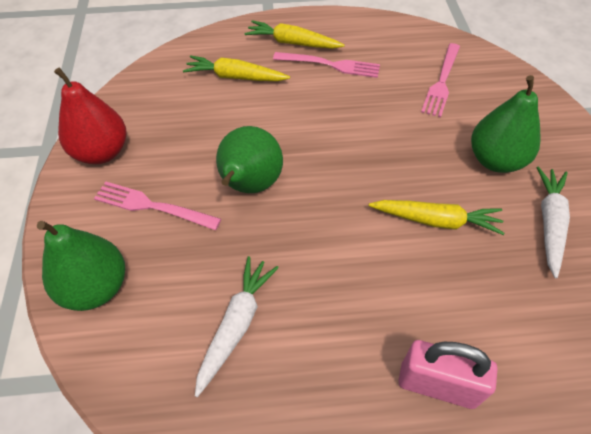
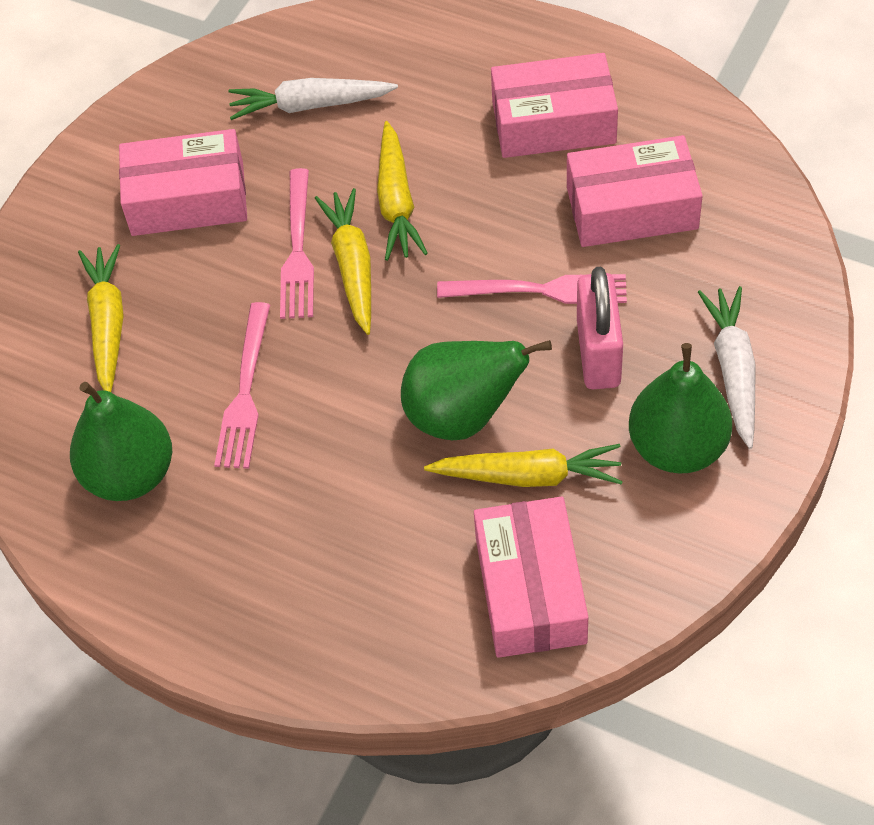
pink box: 0 -> 4
red pear: 1 -> 0
yellow carrot: 3 -> 4

